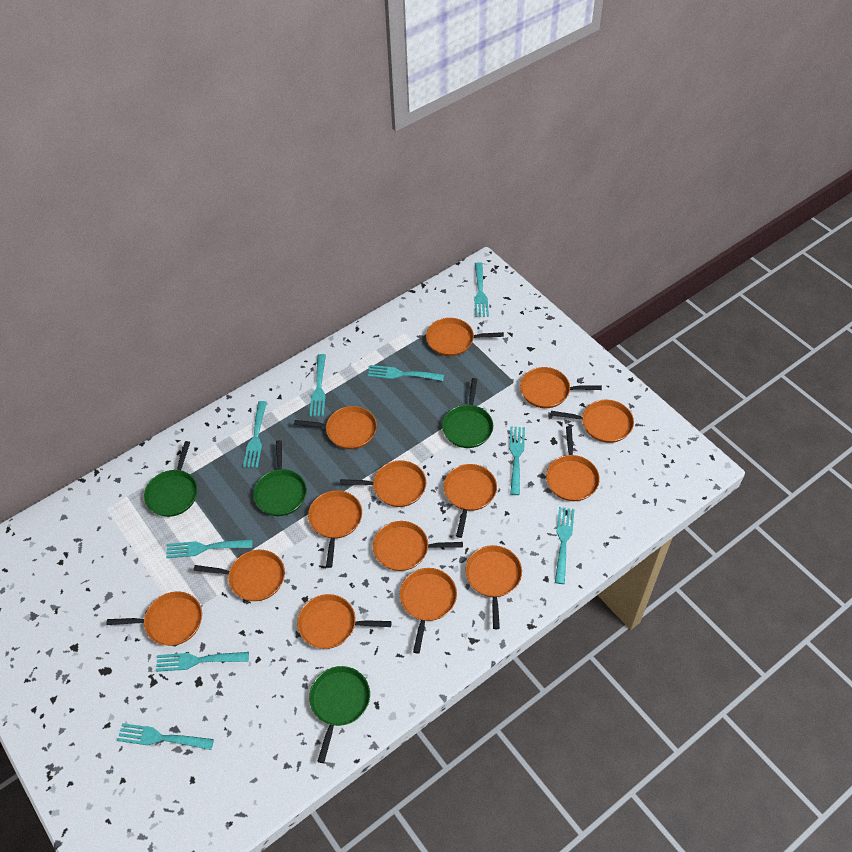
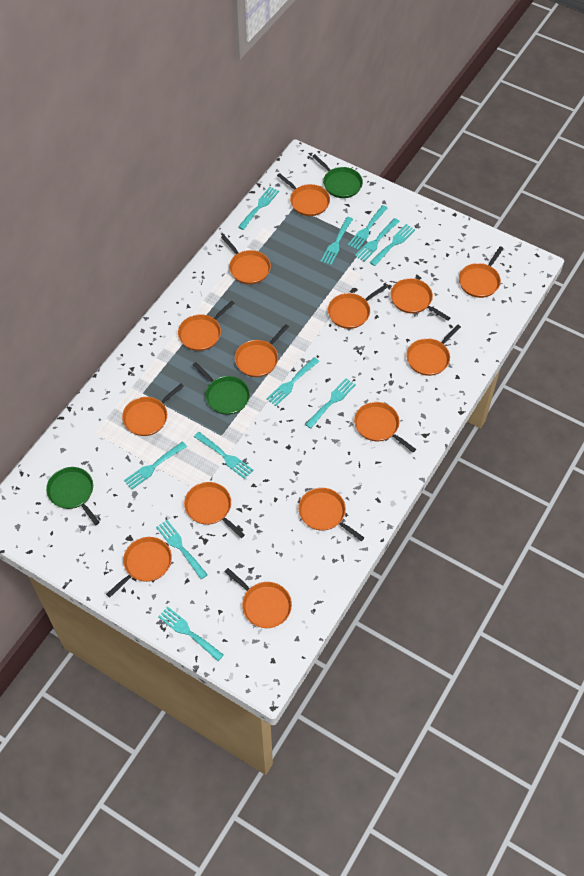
green pan: 4 -> 3
turquoise fork: 9 -> 11

